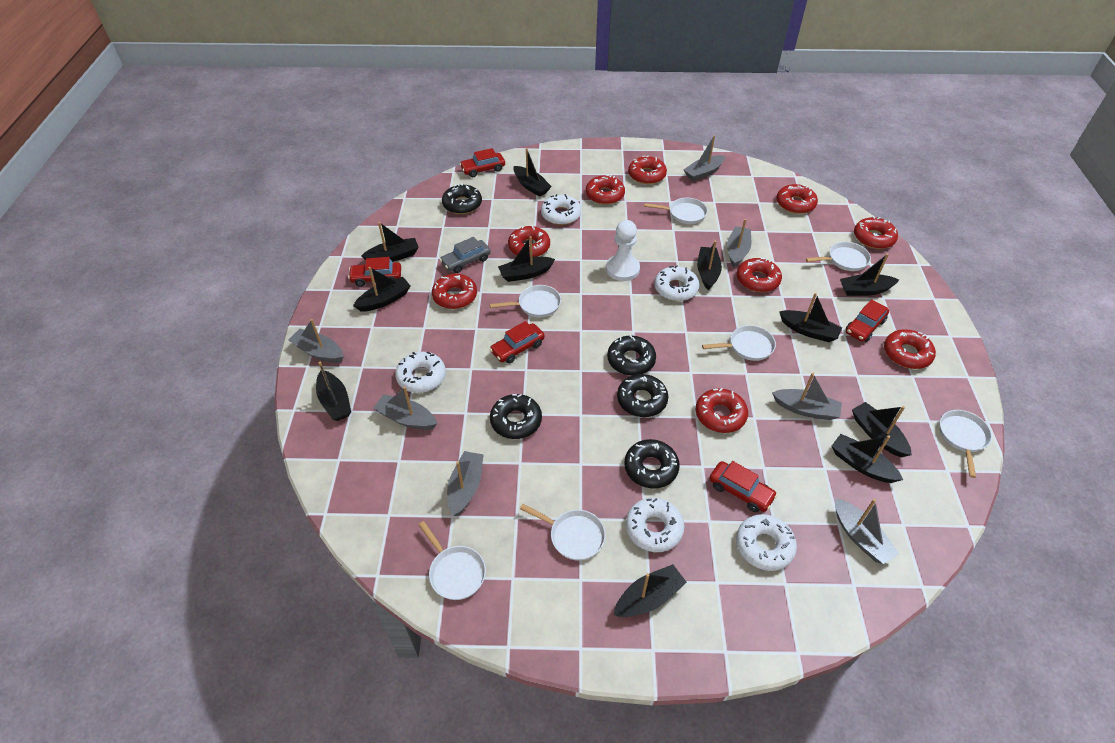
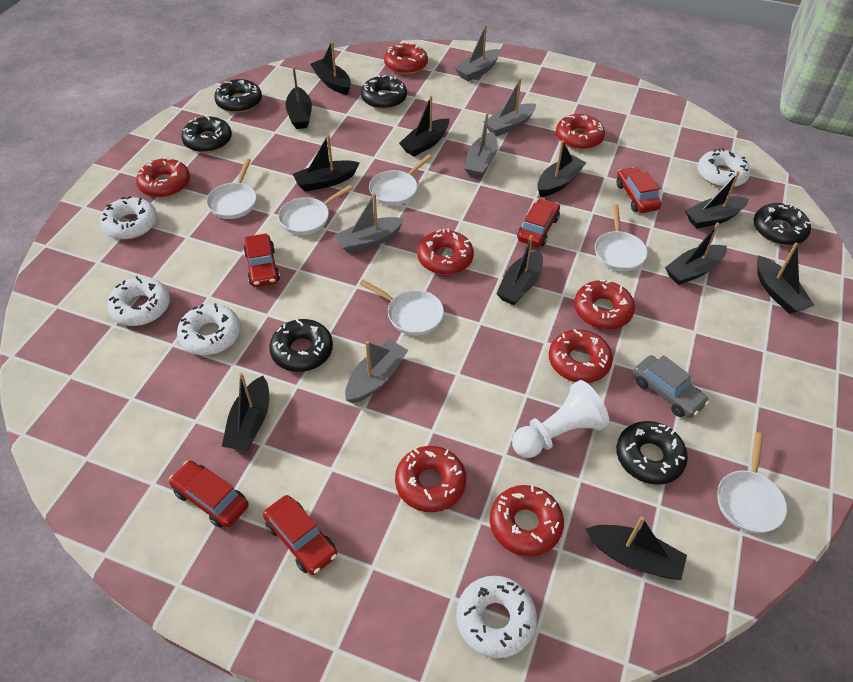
black donut: 5 -> 6
grey boat: 7 -> 5
red donut: 9 -> 8
white pan: 7 -> 6

